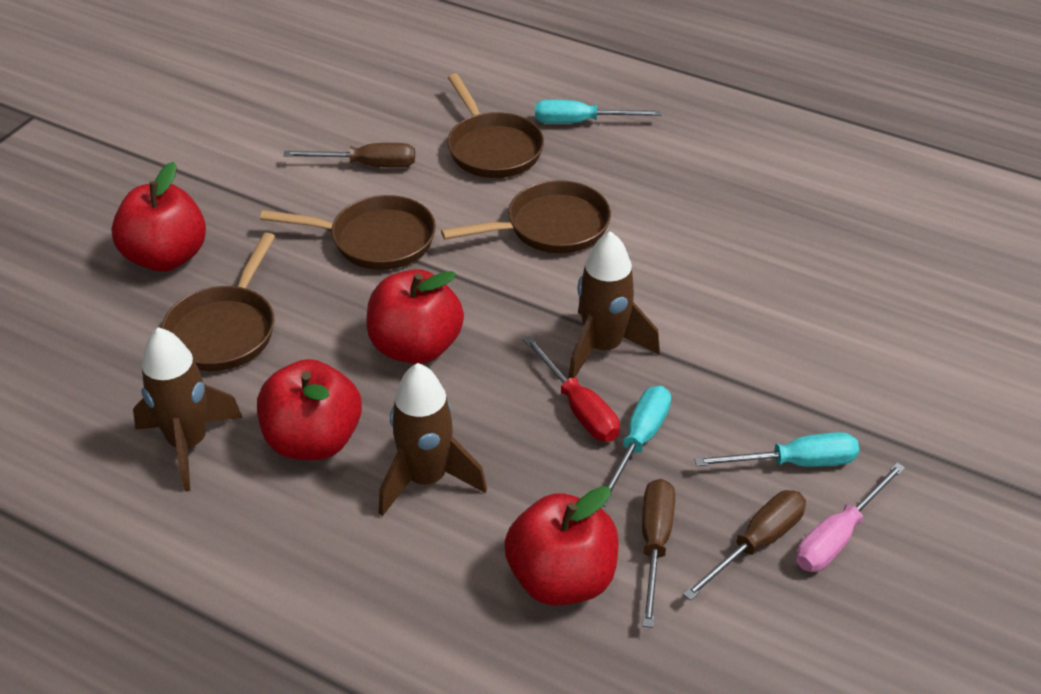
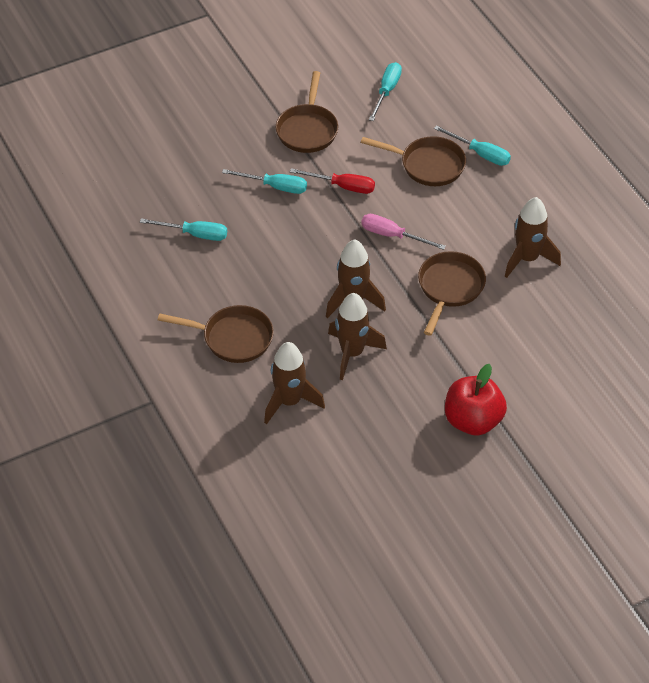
brown rocket: 3 -> 4
brown screwdriver: 3 -> 0
red apple: 4 -> 1
turquoise screwdriver: 3 -> 4

